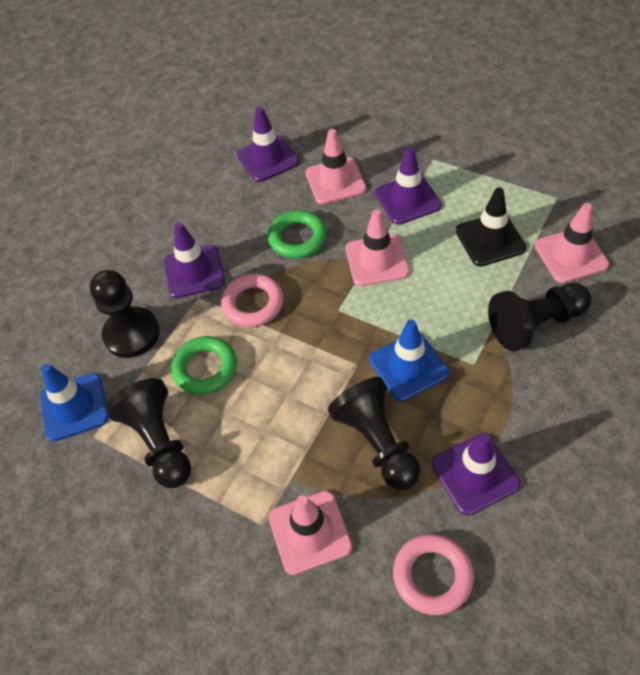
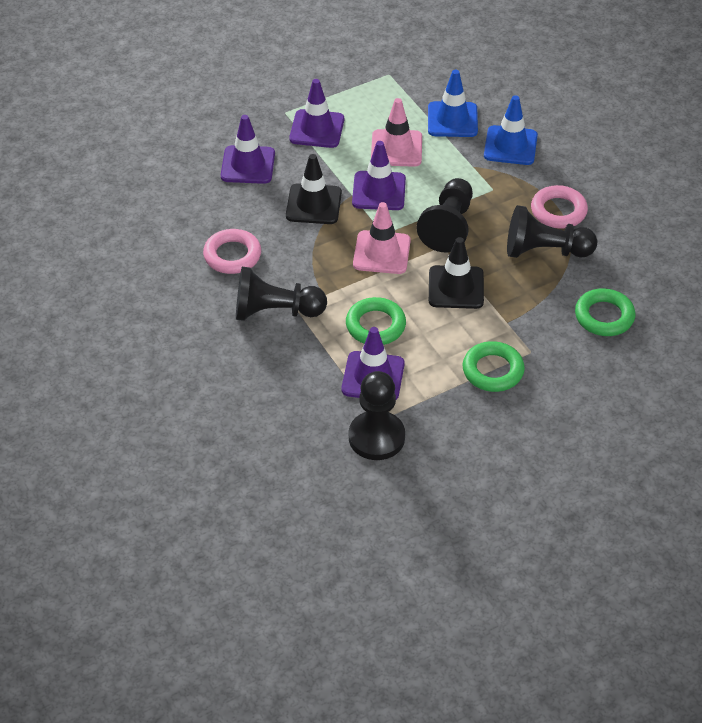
black traffic cone: 1 -> 2
green ring: 2 -> 3
pink traffic cone: 4 -> 2

